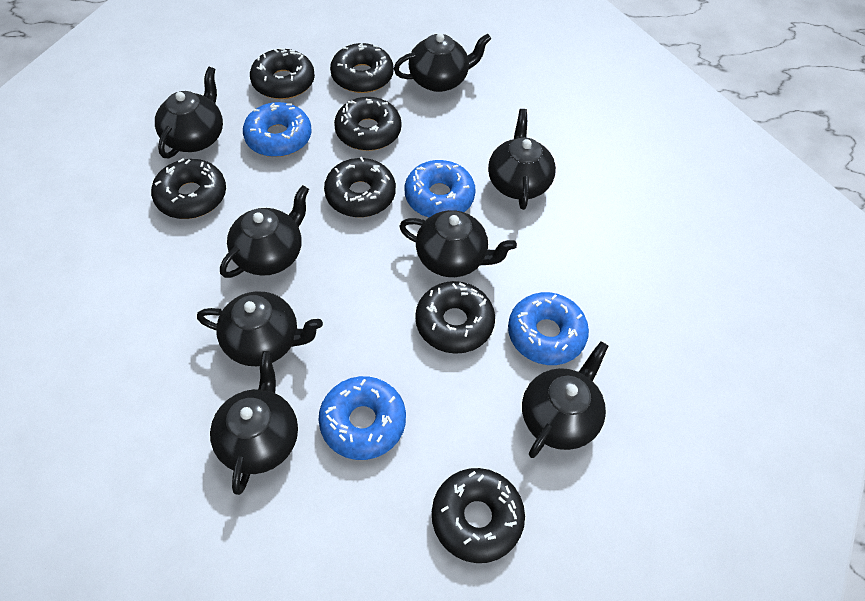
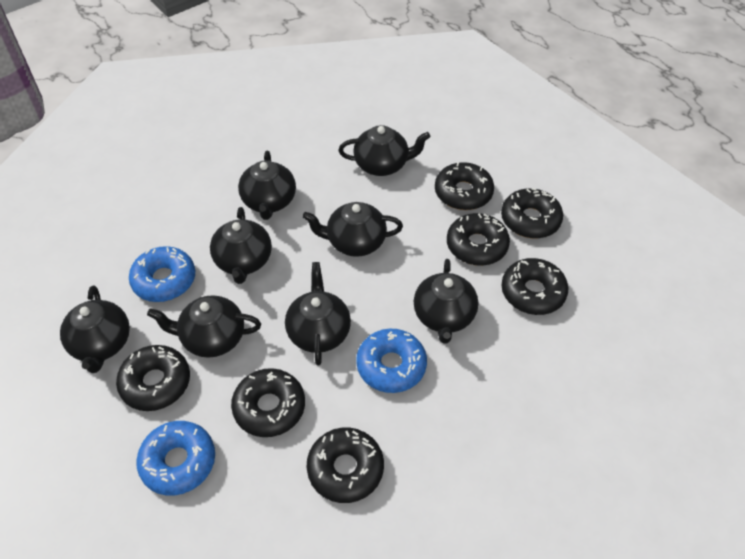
blue donut: 4 -> 3

